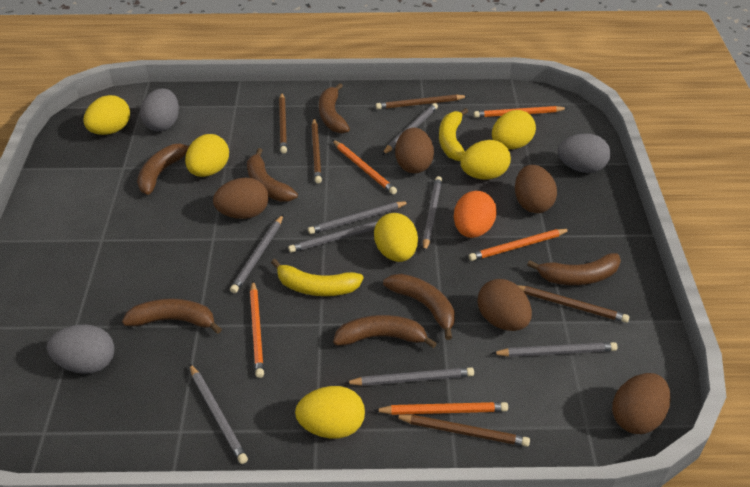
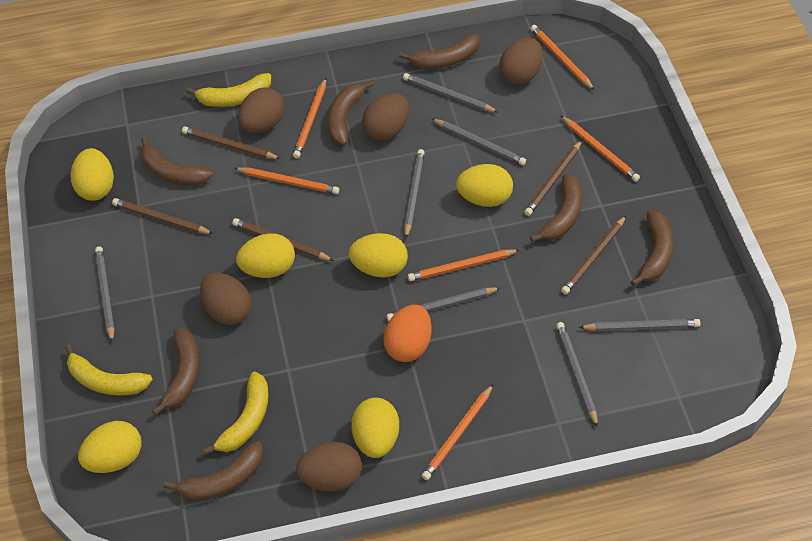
grey egg: 3 -> 0
grey pencil: 8 -> 7
orange pencil: 5 -> 6
yellow banana: 2 -> 3

